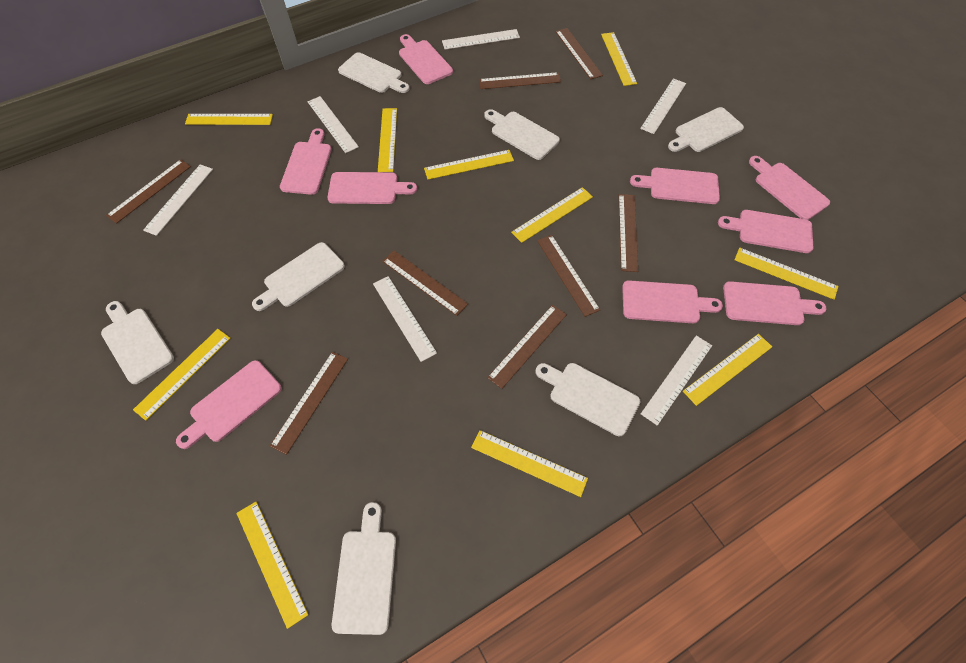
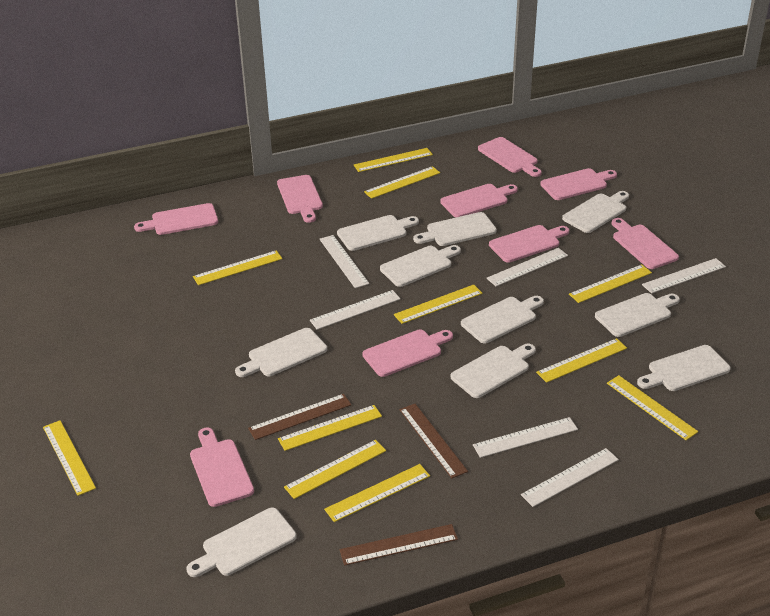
brown ruler: 8 -> 3
white cutting board: 7 -> 10
yellow ruler: 10 -> 11

